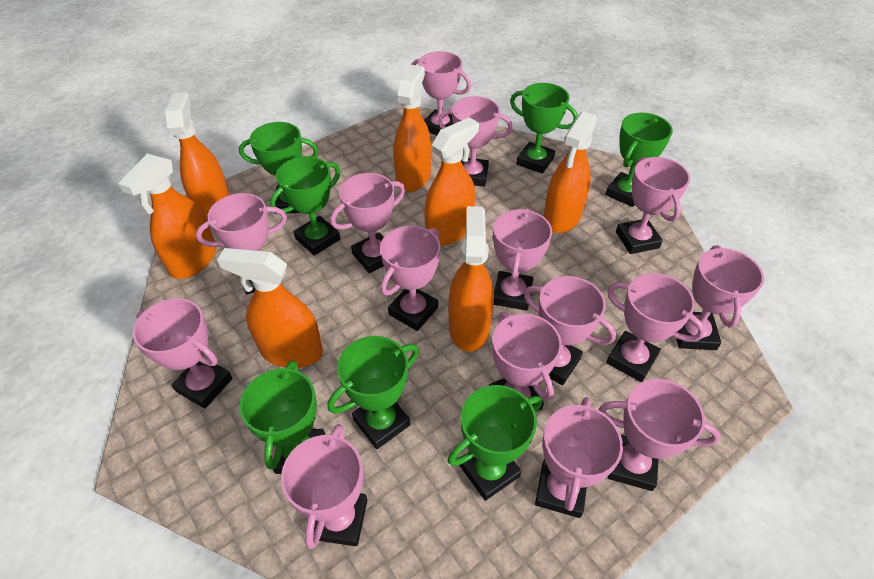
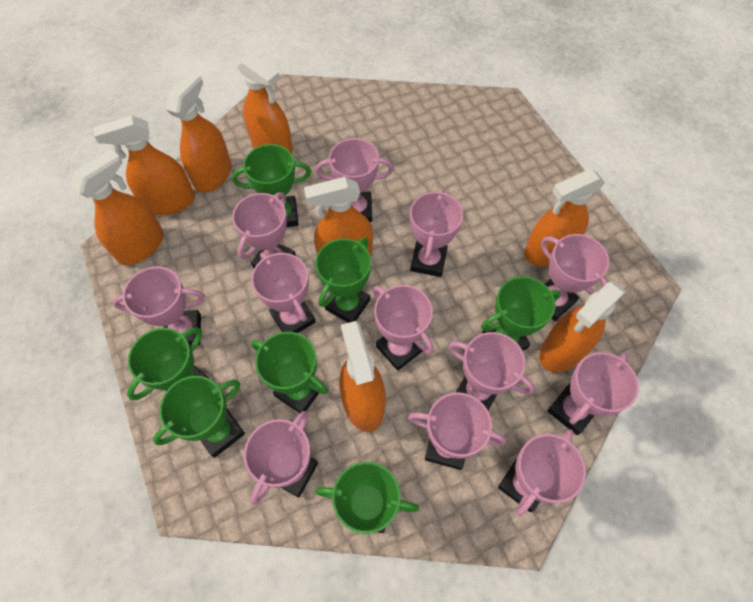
orange spray bottle: 7 -> 8
pink trophy: 15 -> 12

